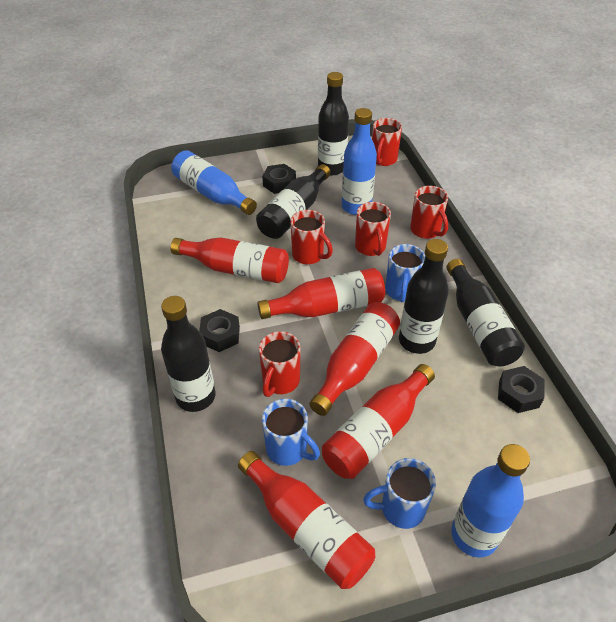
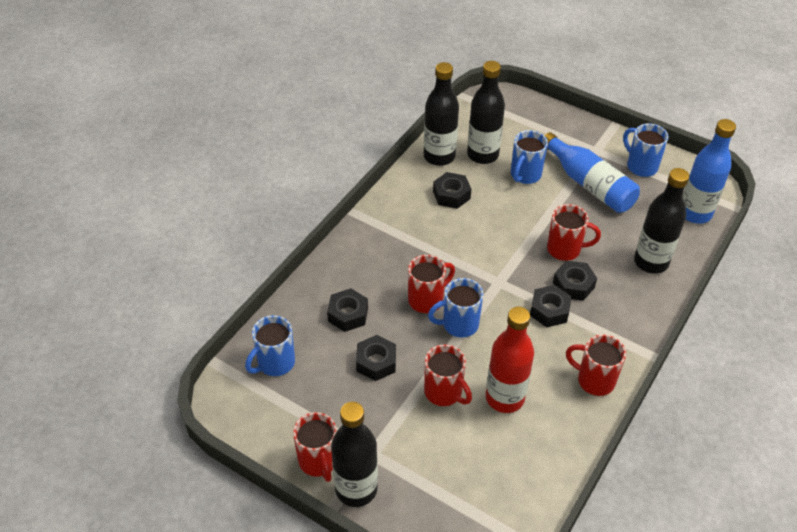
black bottle: 5 -> 4
black nut: 3 -> 5
blue bottle: 3 -> 2
blue mug: 3 -> 4
red bottle: 5 -> 1

